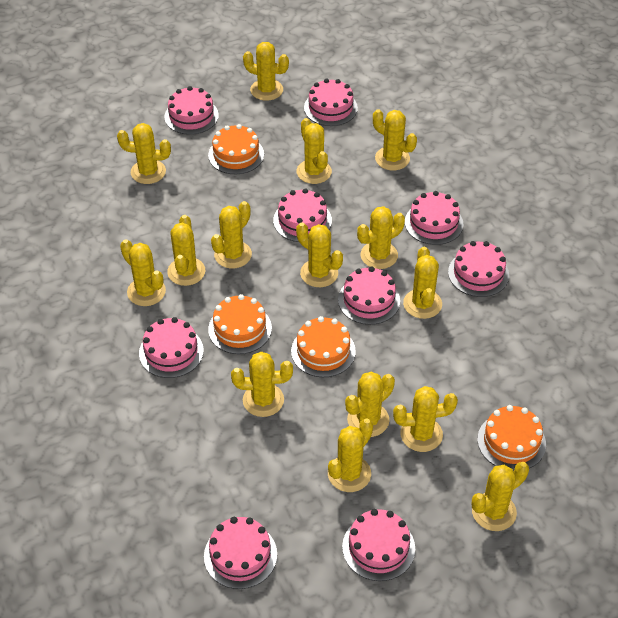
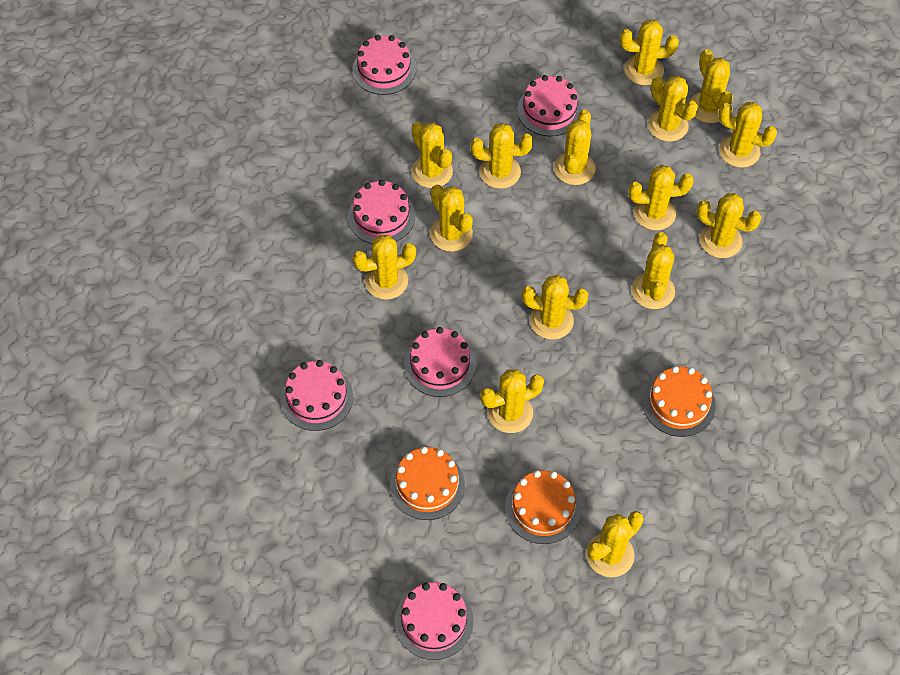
orange cake: 4 -> 3
pink cake: 9 -> 6

